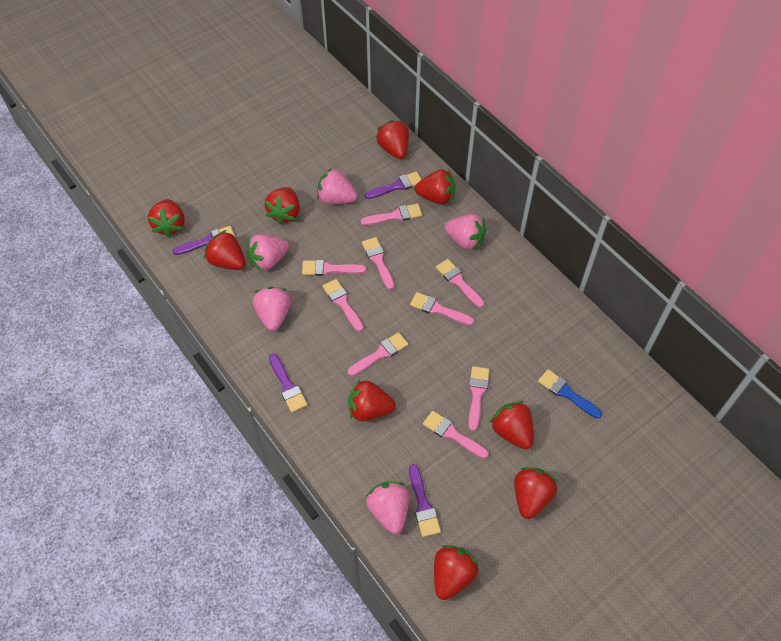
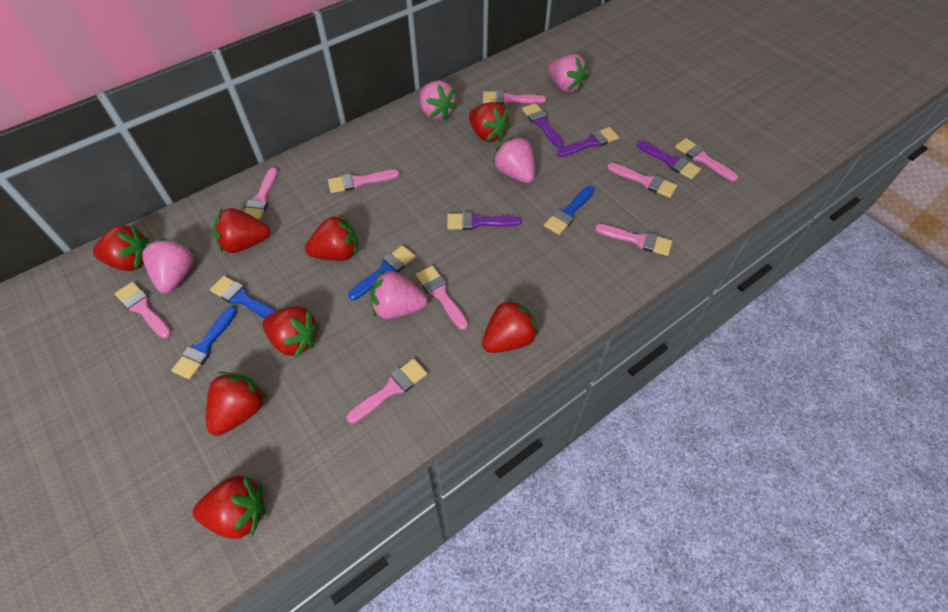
blue brush: 1 -> 4
red strawberry: 9 -> 8

